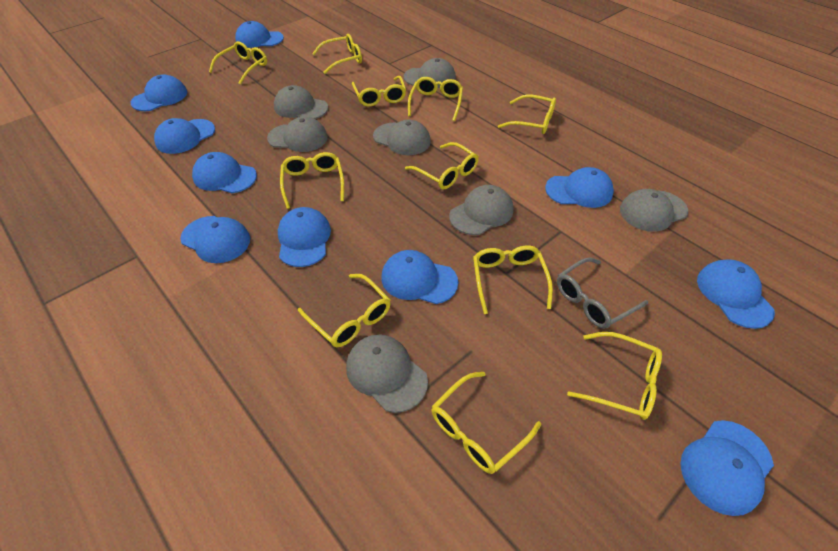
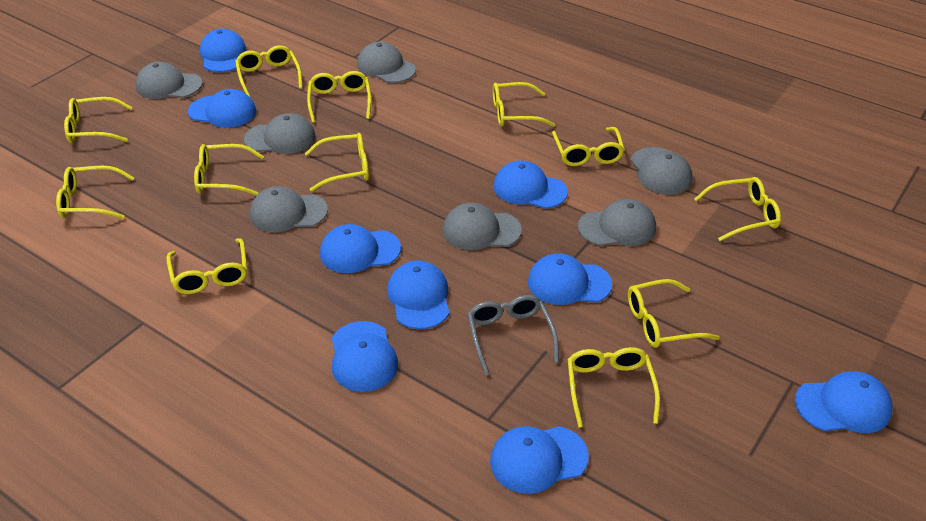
blue cap: 10 -> 9
yellow glasses: 11 -> 12

